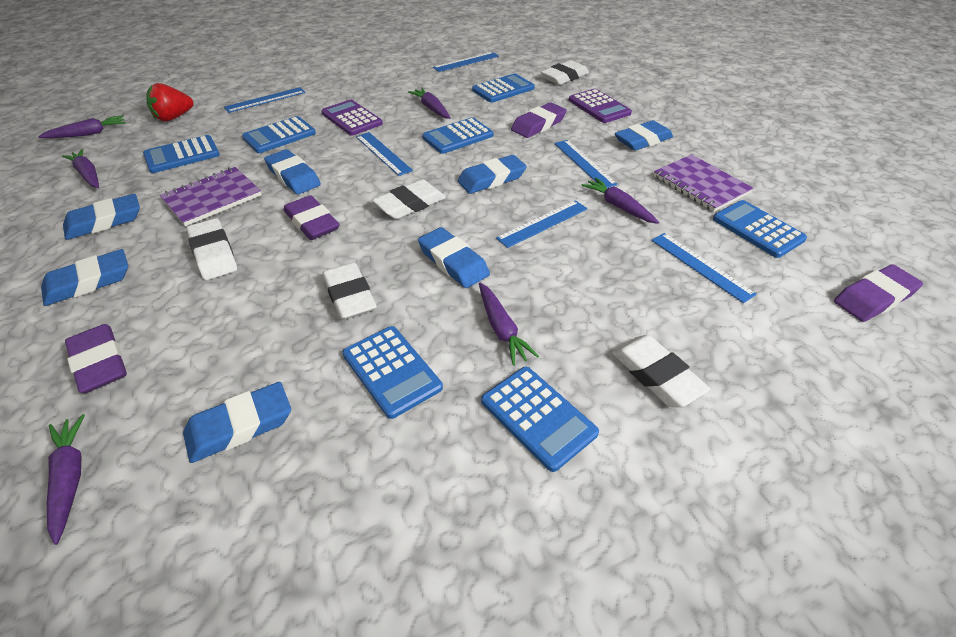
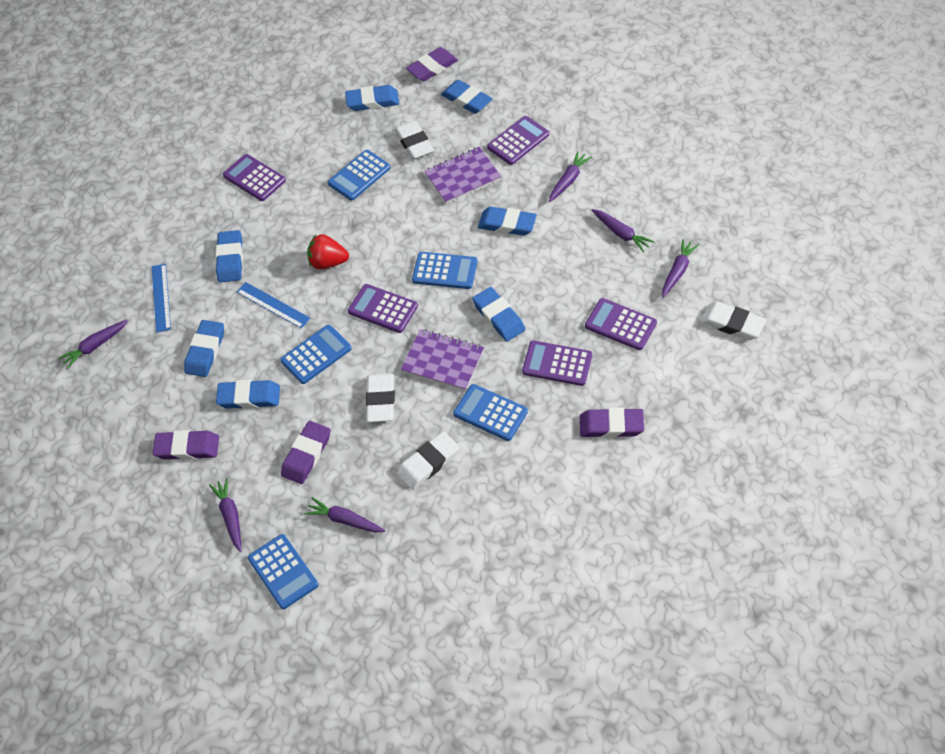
blue calculator: 7 -> 5
blue ruler: 6 -> 2
purple calculator: 2 -> 5
white eraser: 5 -> 4

